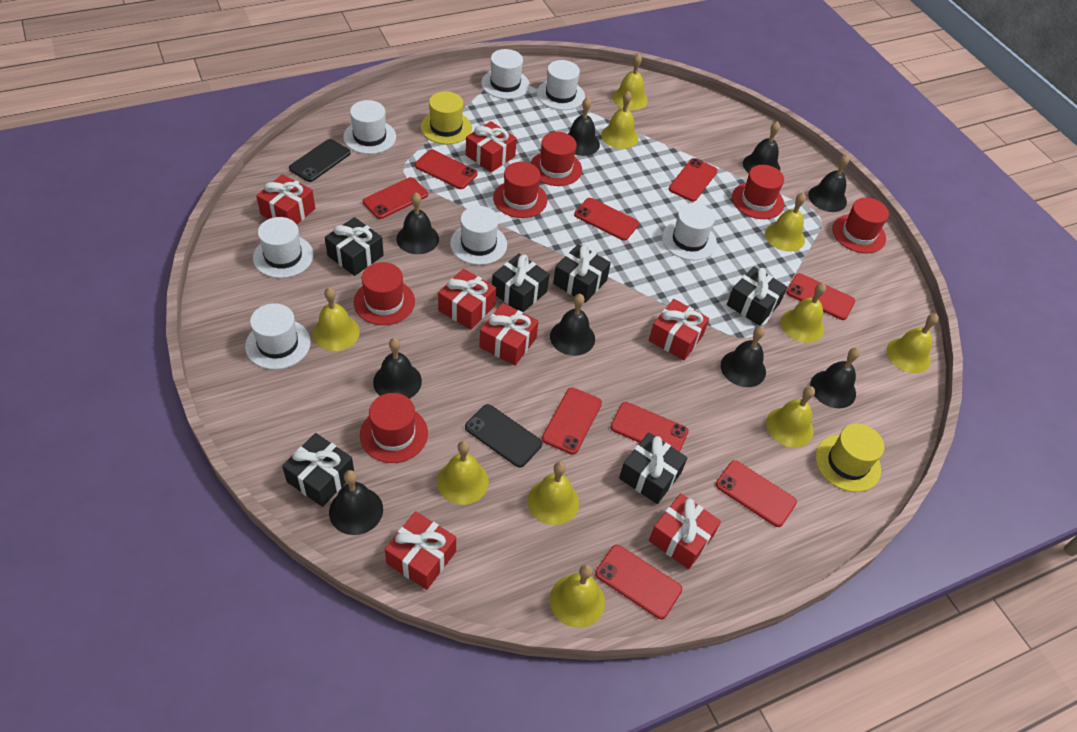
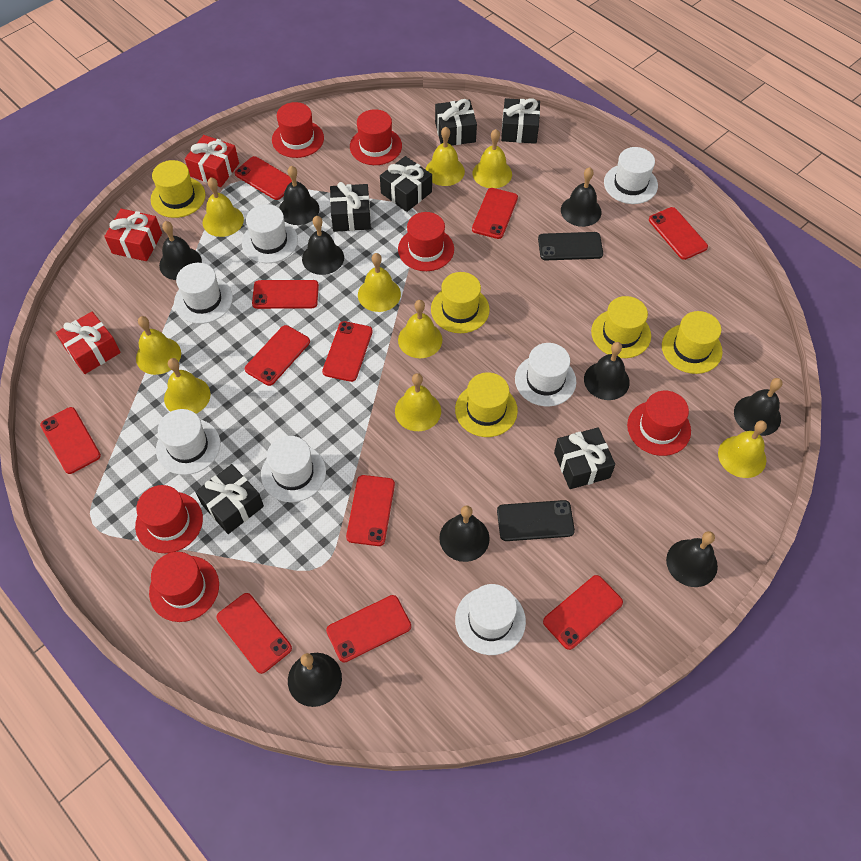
red gift: 7 -> 3
red phone: 9 -> 11
yellow bell: 10 -> 9
yellow hat: 2 -> 5

